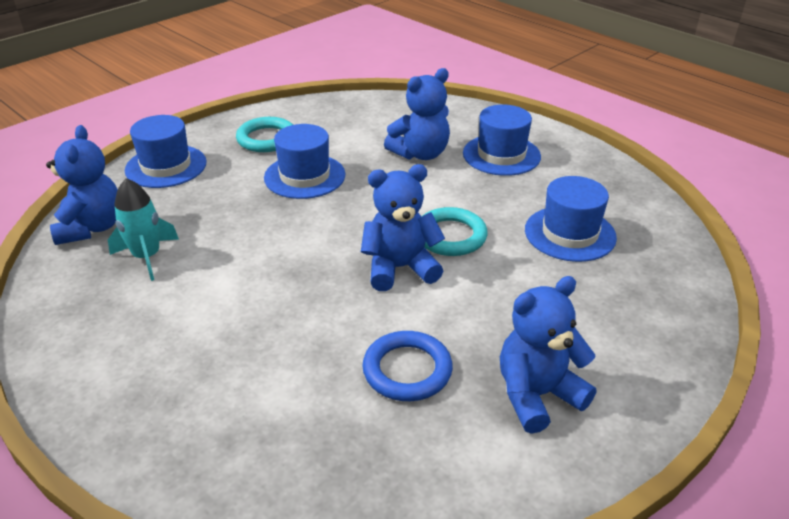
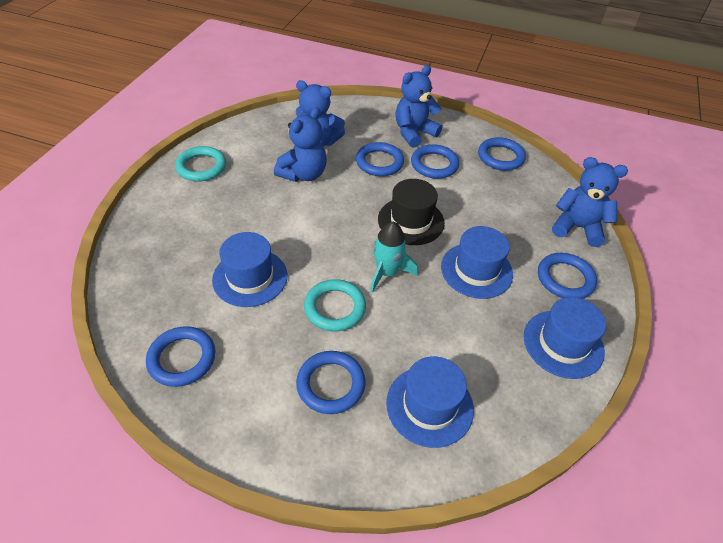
black hat: 0 -> 1
blue ring: 1 -> 6

